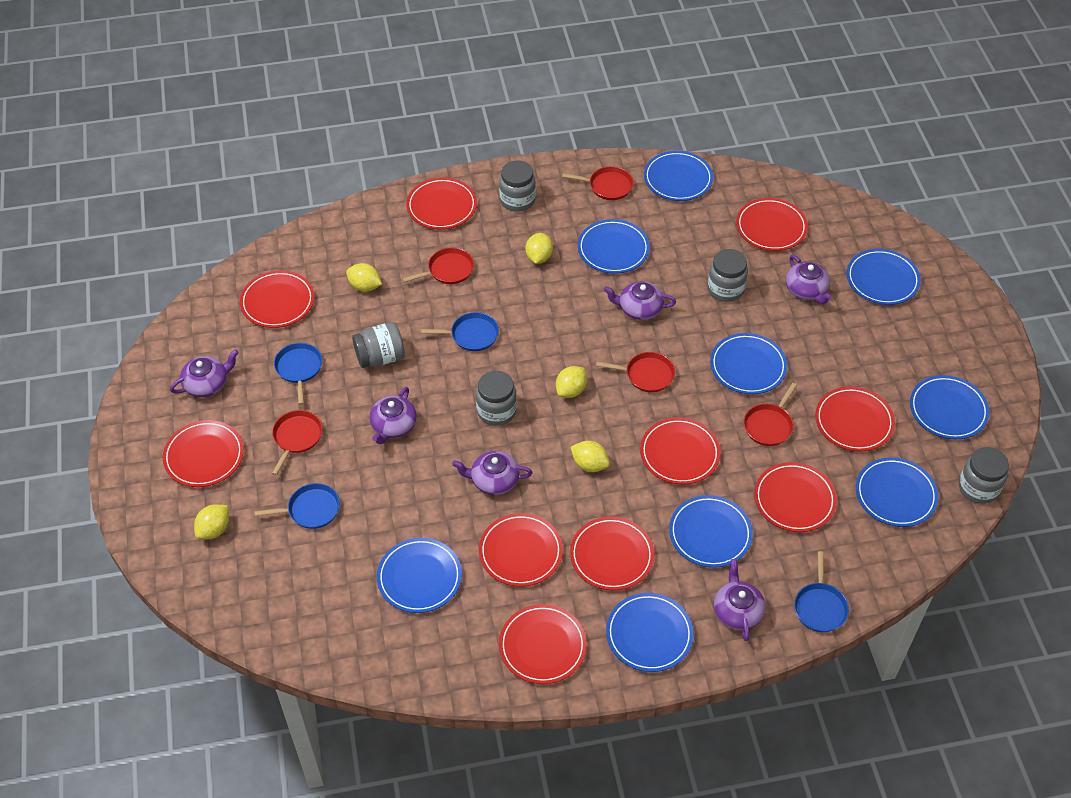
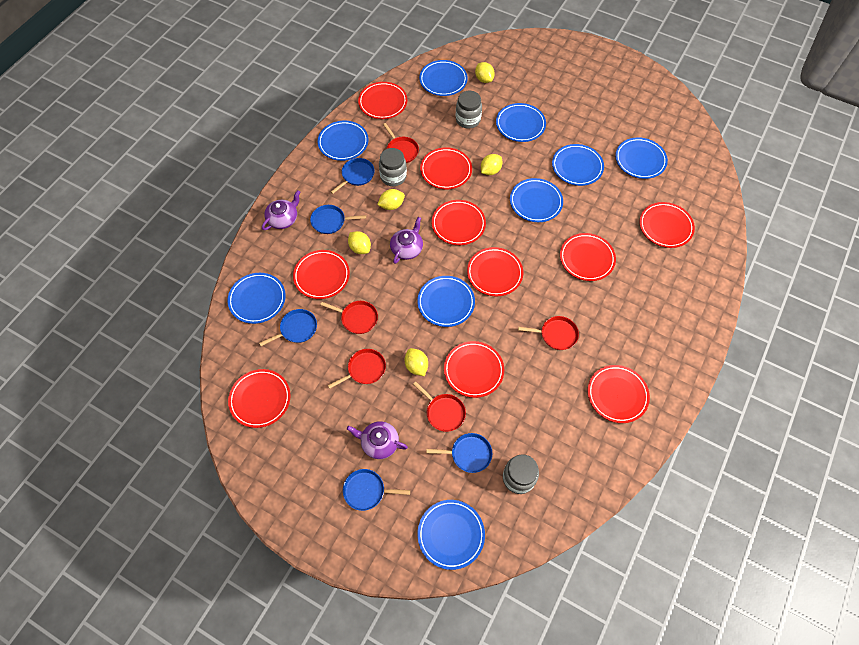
blue pan: 4 -> 5
grey jar: 5 -> 3
purple teapot: 6 -> 3

